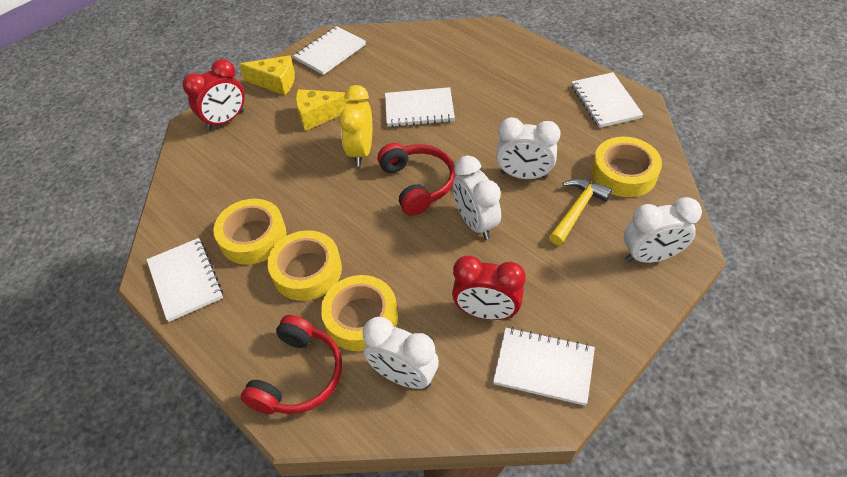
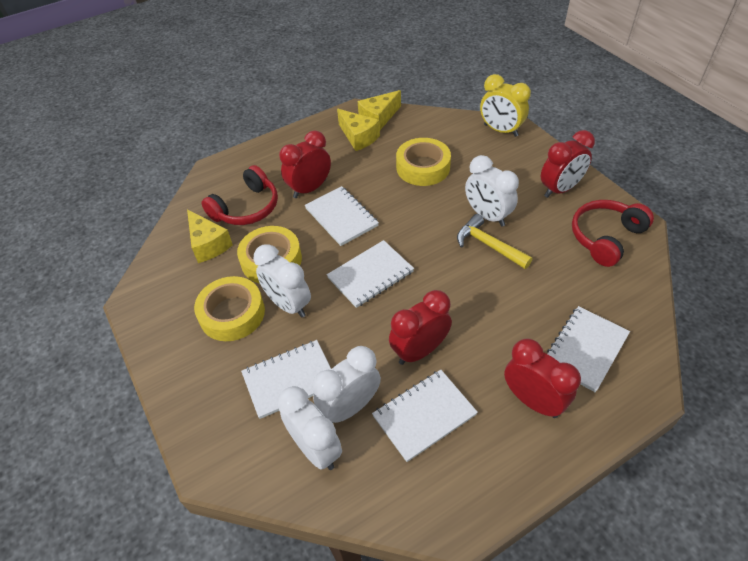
red clock: 2 -> 4
yellow cheese: 2 -> 3
yellow tape: 4 -> 3

